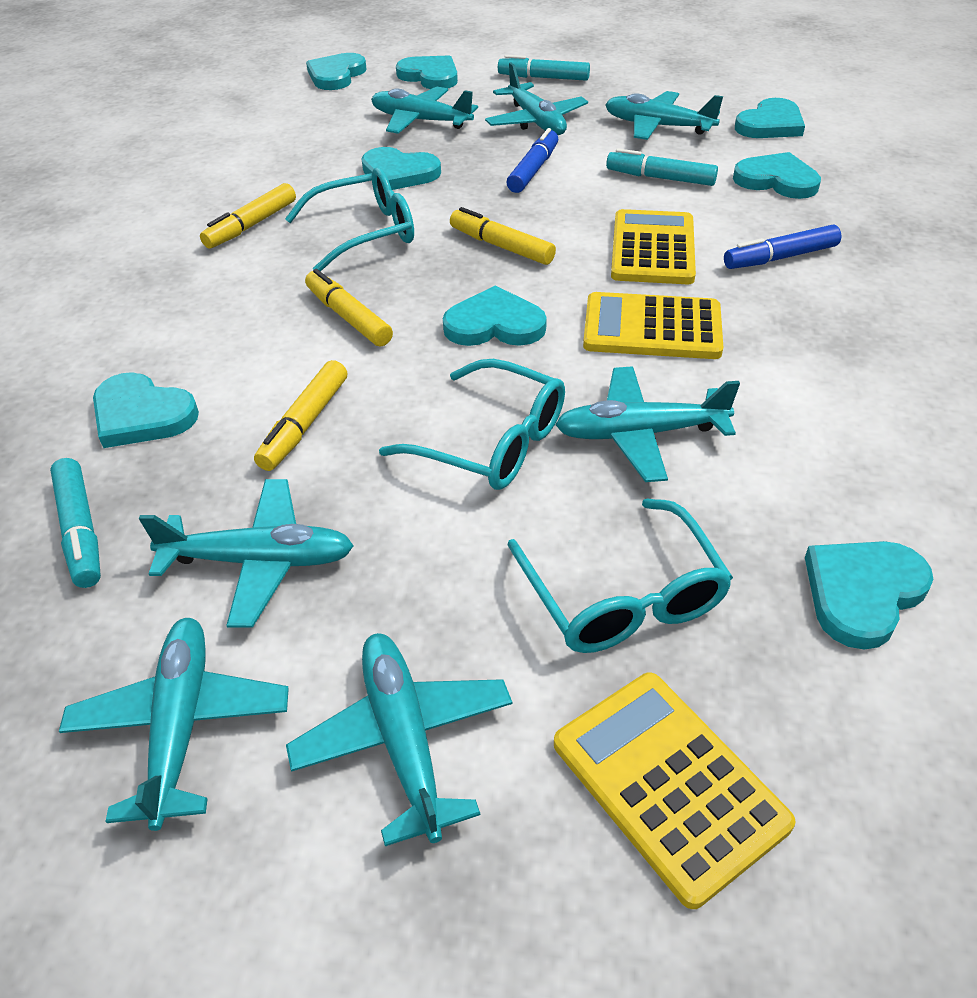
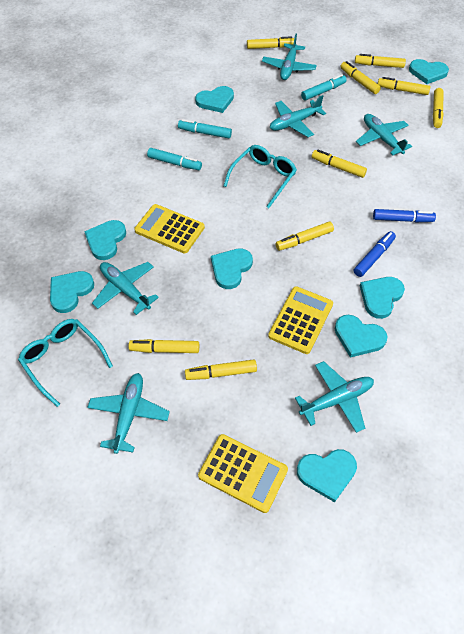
turquoise glasses: 3 -> 2
turquoise plane: 7 -> 6
yellow marker: 4 -> 9

